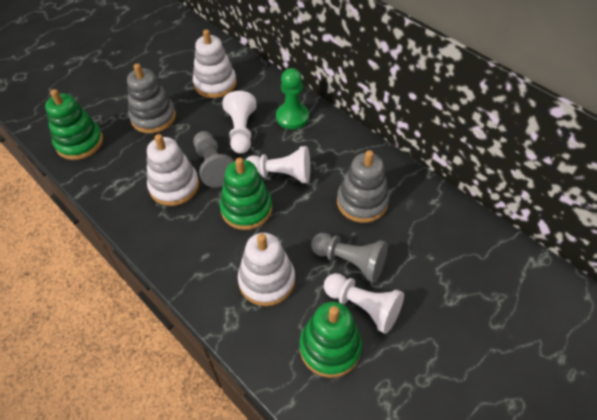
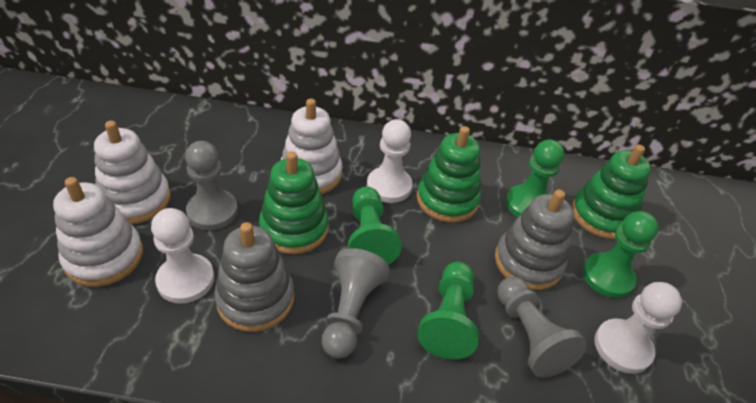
green pawn: 1 -> 4
grey pawn: 2 -> 3

